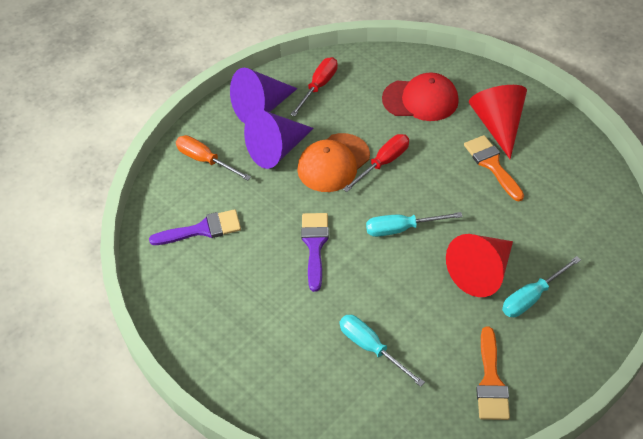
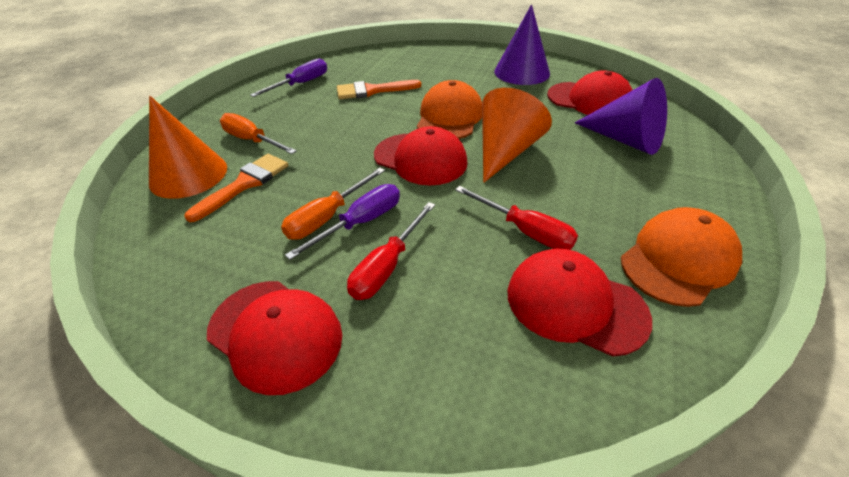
orange cap: 1 -> 2
orange cone: 0 -> 2
orange screwdriver: 1 -> 2
purple brush: 2 -> 0
purple screwdriver: 0 -> 2
red cap: 1 -> 4
red cone: 2 -> 0
turquoise screwdriver: 3 -> 0

